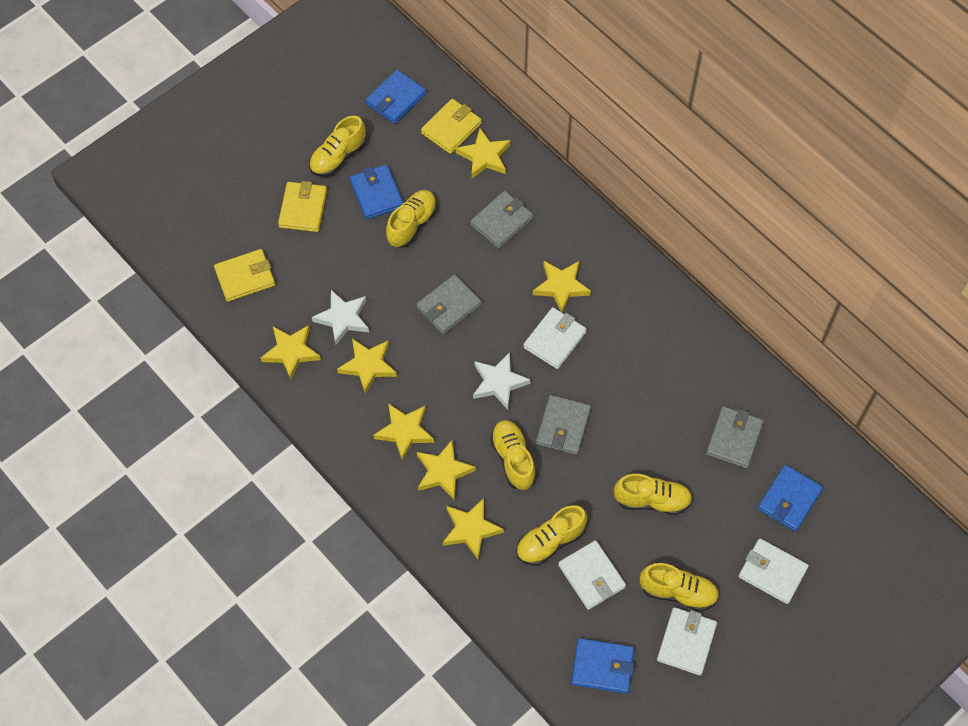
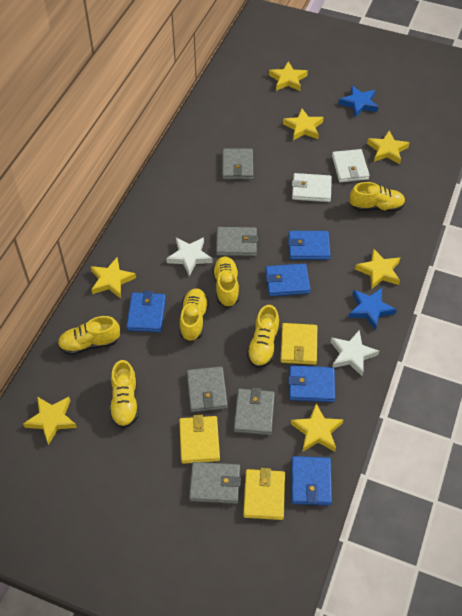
blue star: 0 -> 2
blue wallet: 4 -> 5
grey wallet: 4 -> 5
white wallet: 4 -> 2

